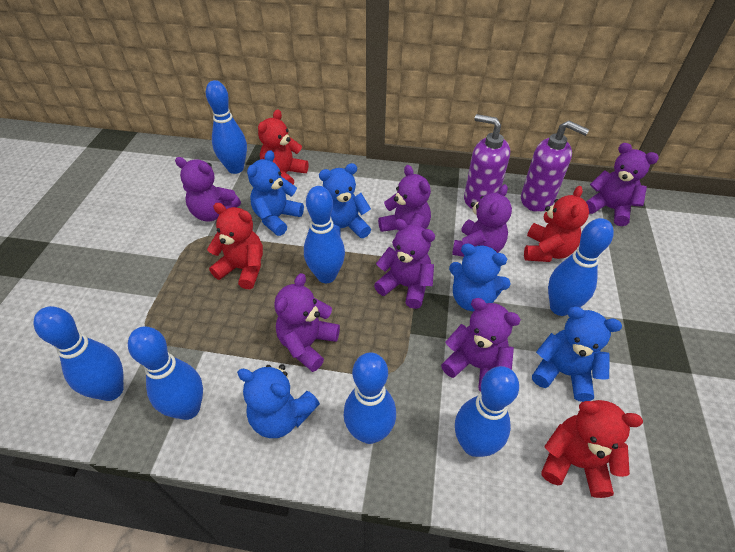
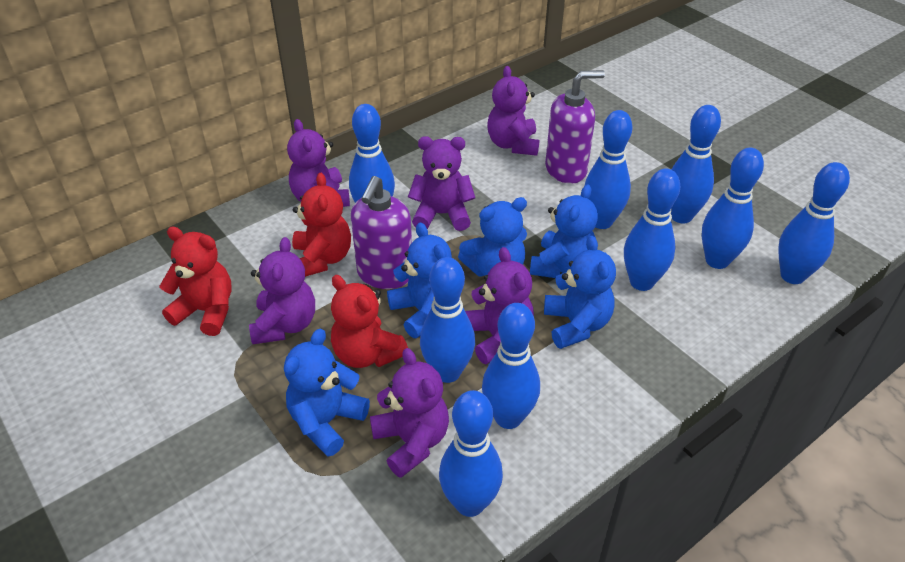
blue bowling pin: 7 -> 9
purple teddy bear: 7 -> 6
red teddy bear: 4 -> 3

